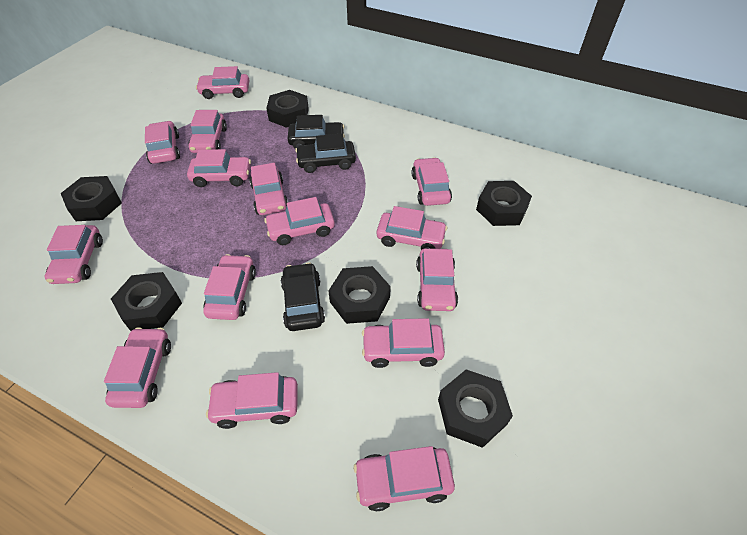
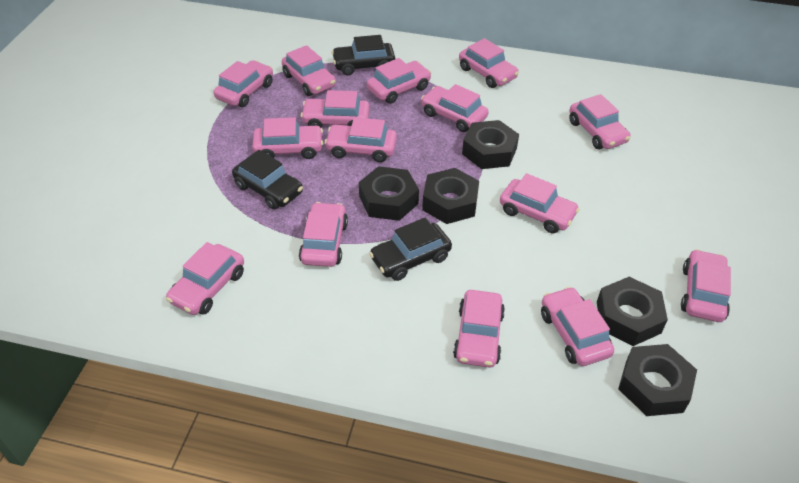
black nut: 6 -> 5

